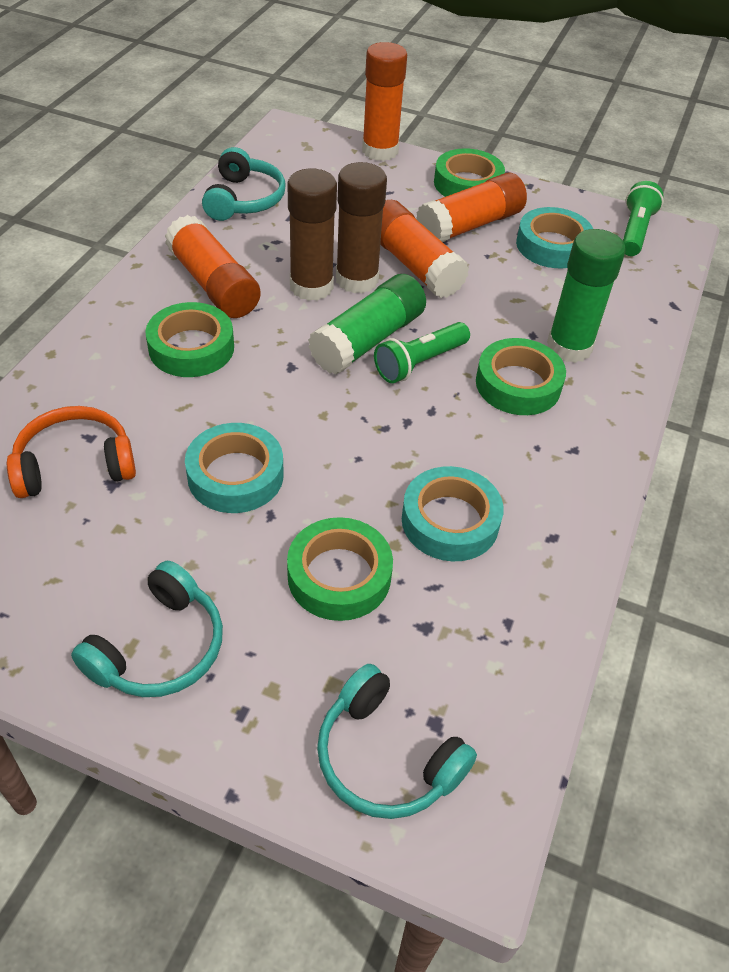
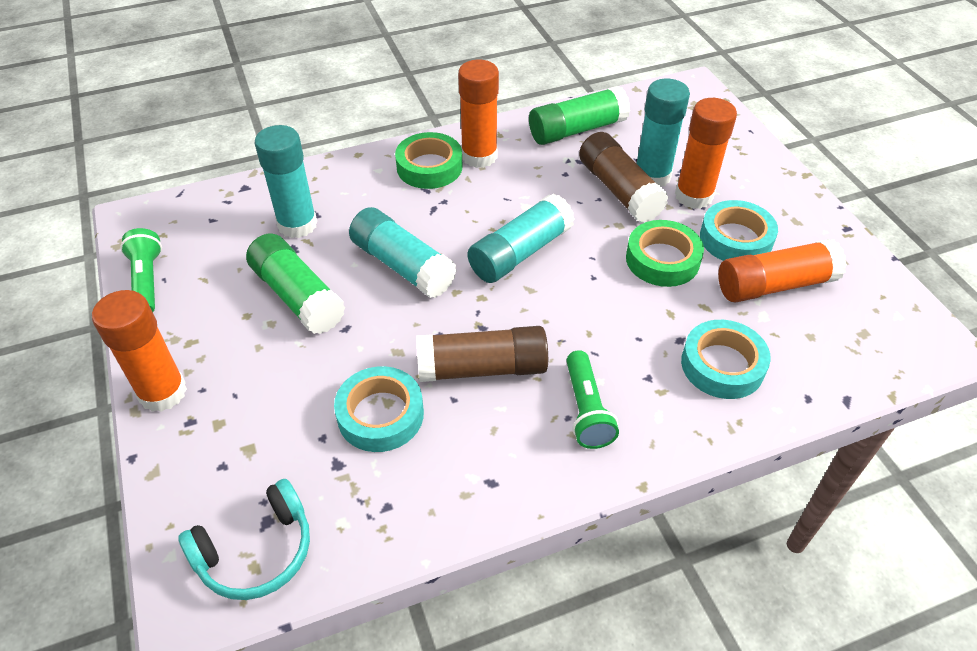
green tape: 4 -> 2
orange headphones: 1 -> 0
turquoise glue stick: 0 -> 4
turquoise headphones: 3 -> 1

